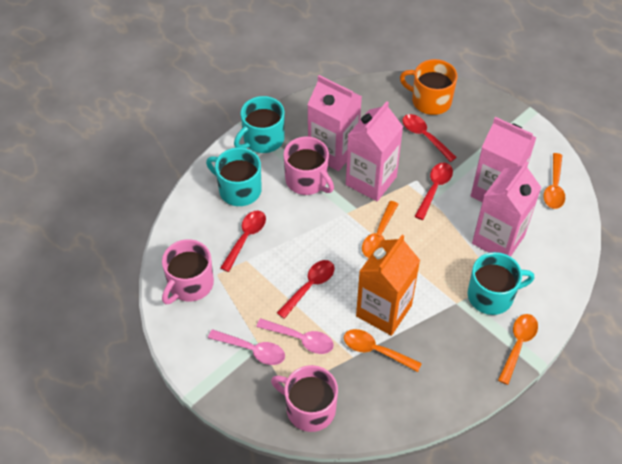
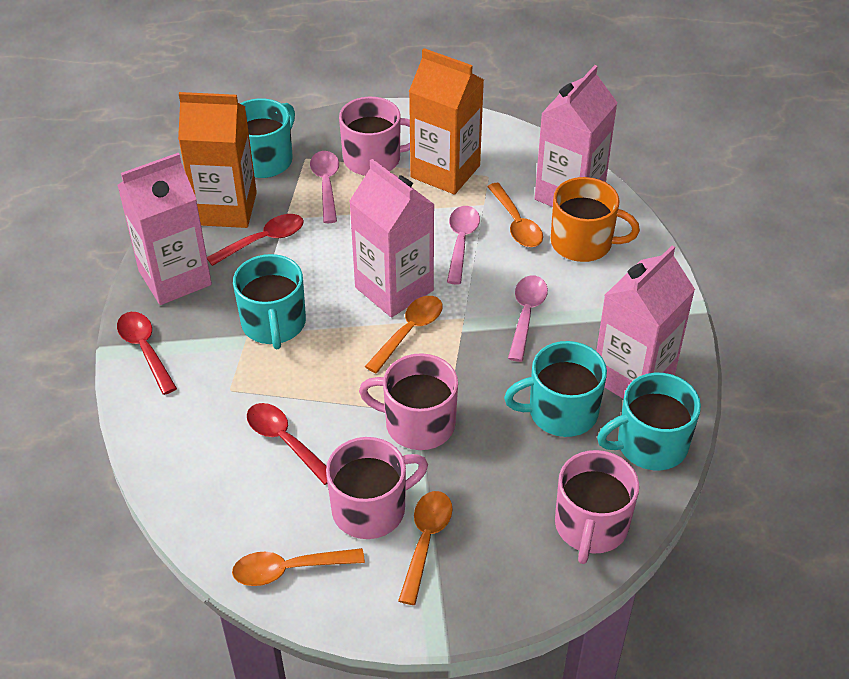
orange carton: 1 -> 2
pink mug: 3 -> 4
pink spoon: 2 -> 3
red spoon: 4 -> 3
turquoise mug: 3 -> 4

